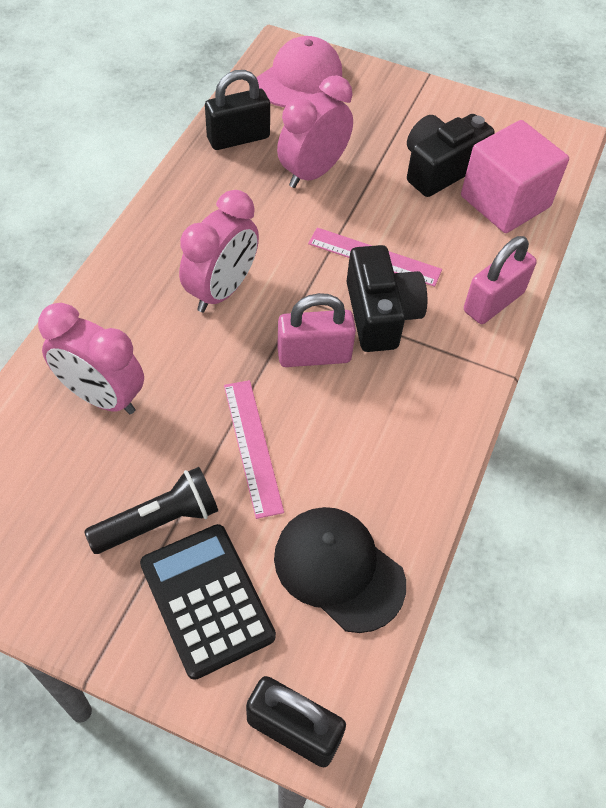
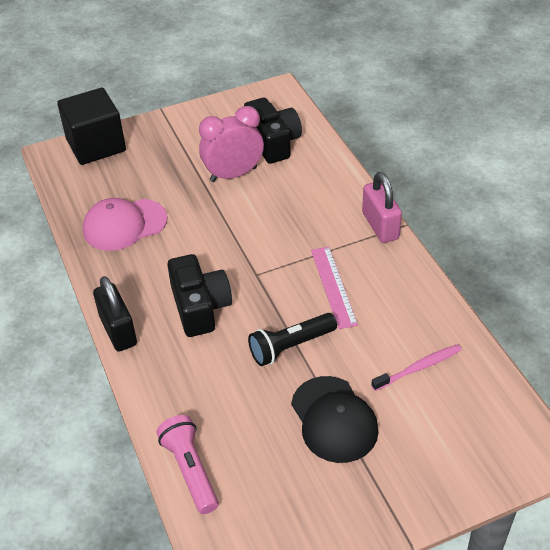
black calculator: 1 -> 0
black cube: 0 -> 1
black padlock: 2 -> 1
pink clock: 3 -> 1
pink cube: 1 -> 0
pink flashlight: 0 -> 1
pink padlock: 2 -> 1
pink ruler: 2 -> 1
pink toothbrush: 0 -> 1

